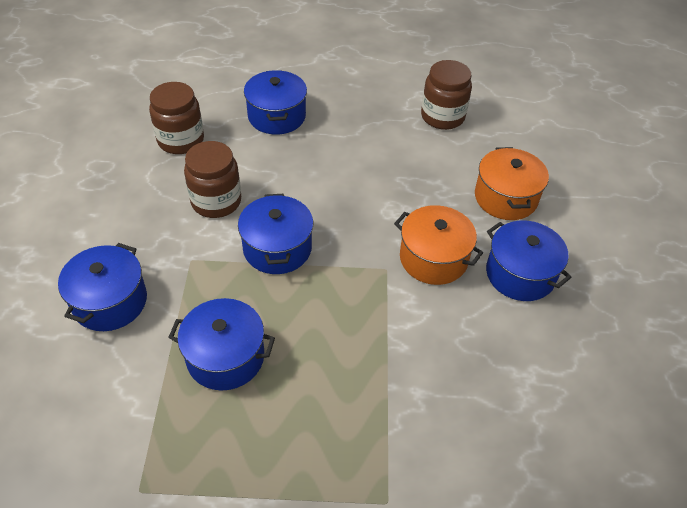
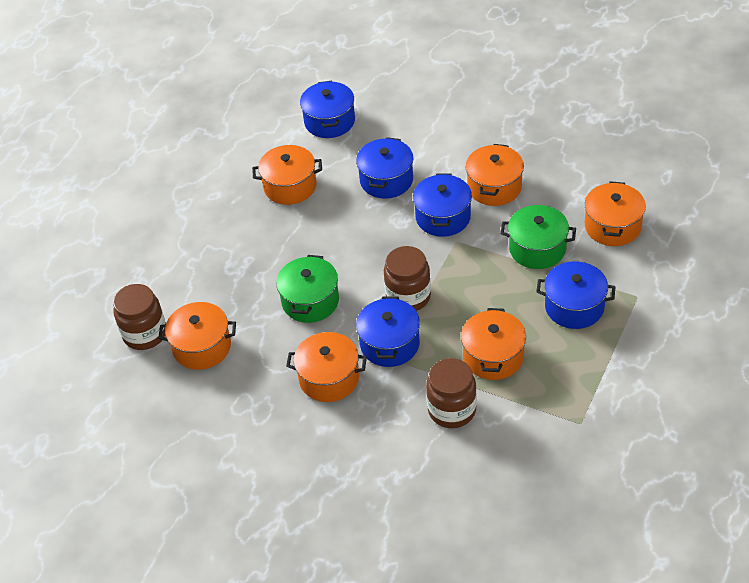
green pot: 0 -> 2
orange pot: 2 -> 6

